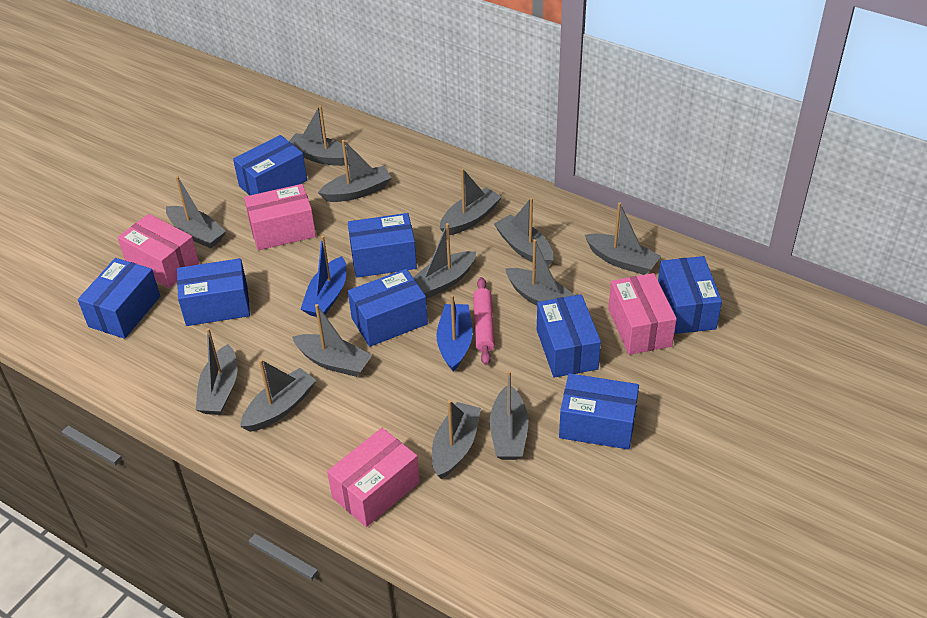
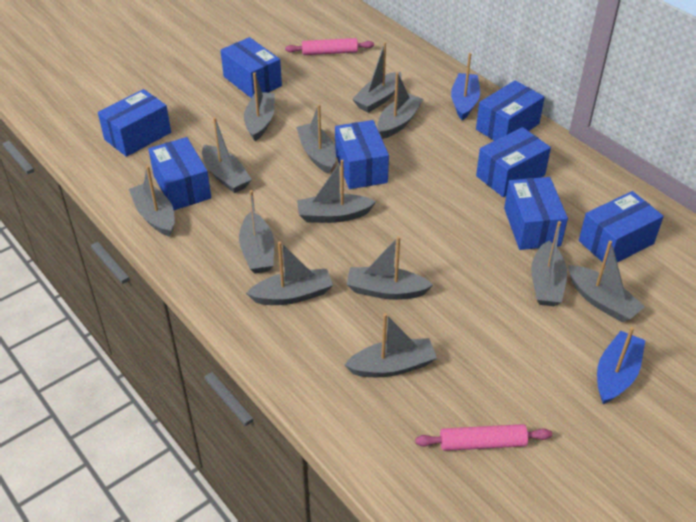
pink box: 4 -> 0
pink rolling pin: 1 -> 2

